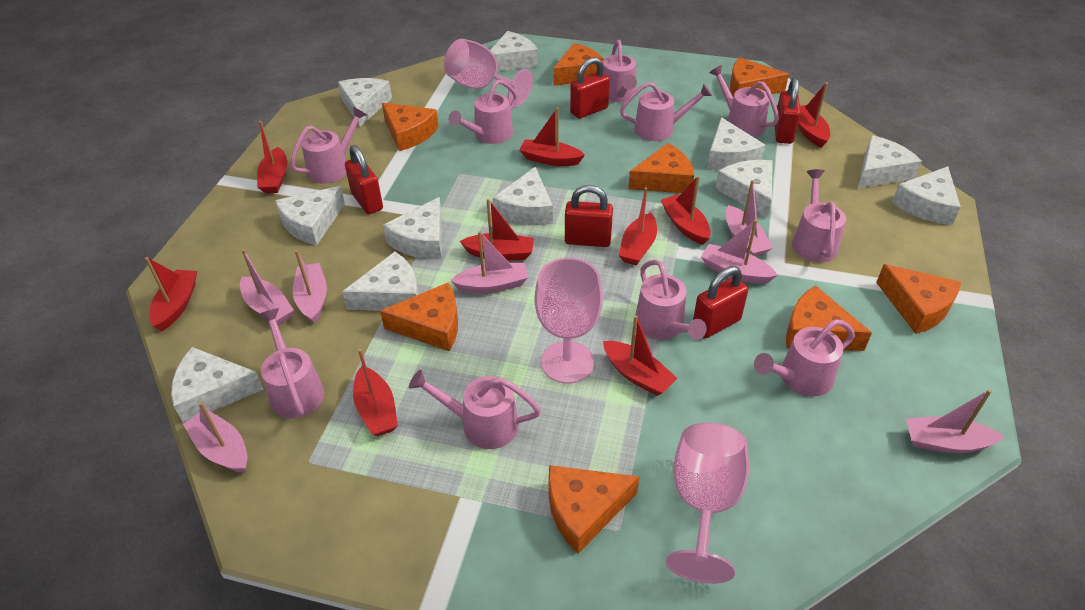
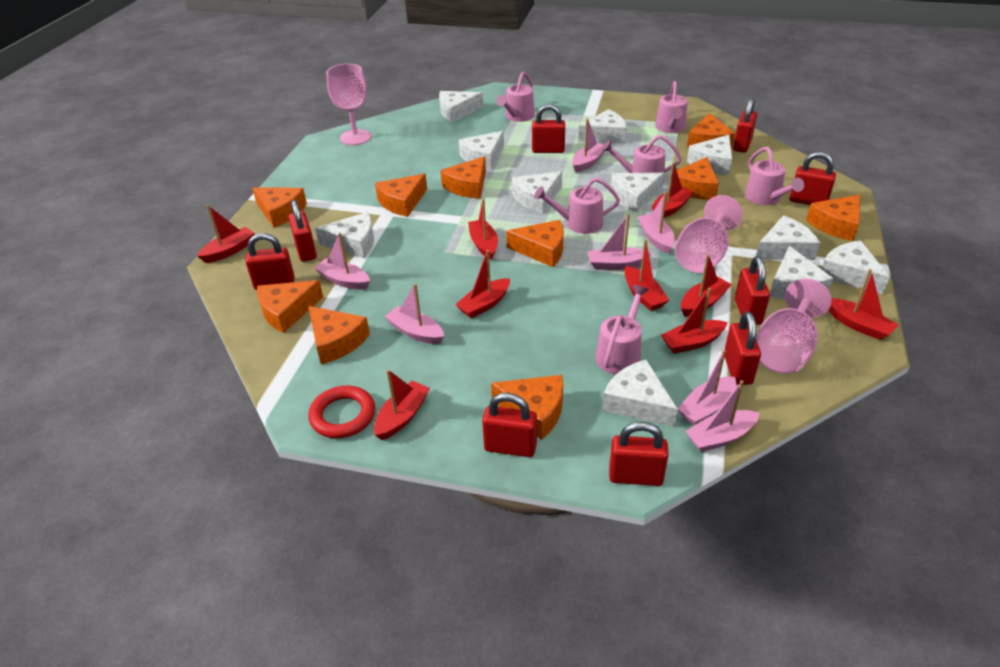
orange cheese: 8 -> 10
pink watering can: 10 -> 6
red padlock: 5 -> 9
red ring: 0 -> 1

